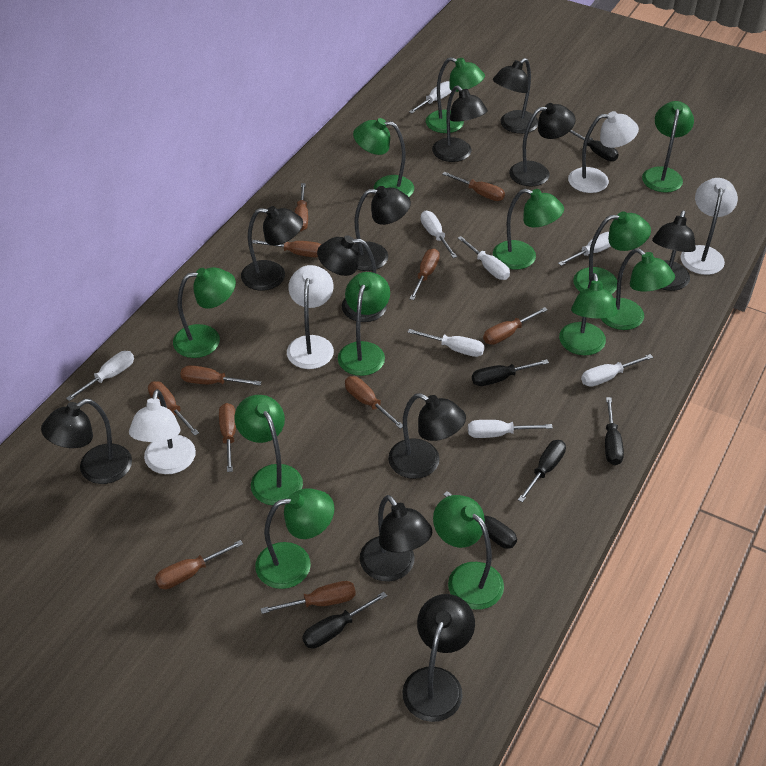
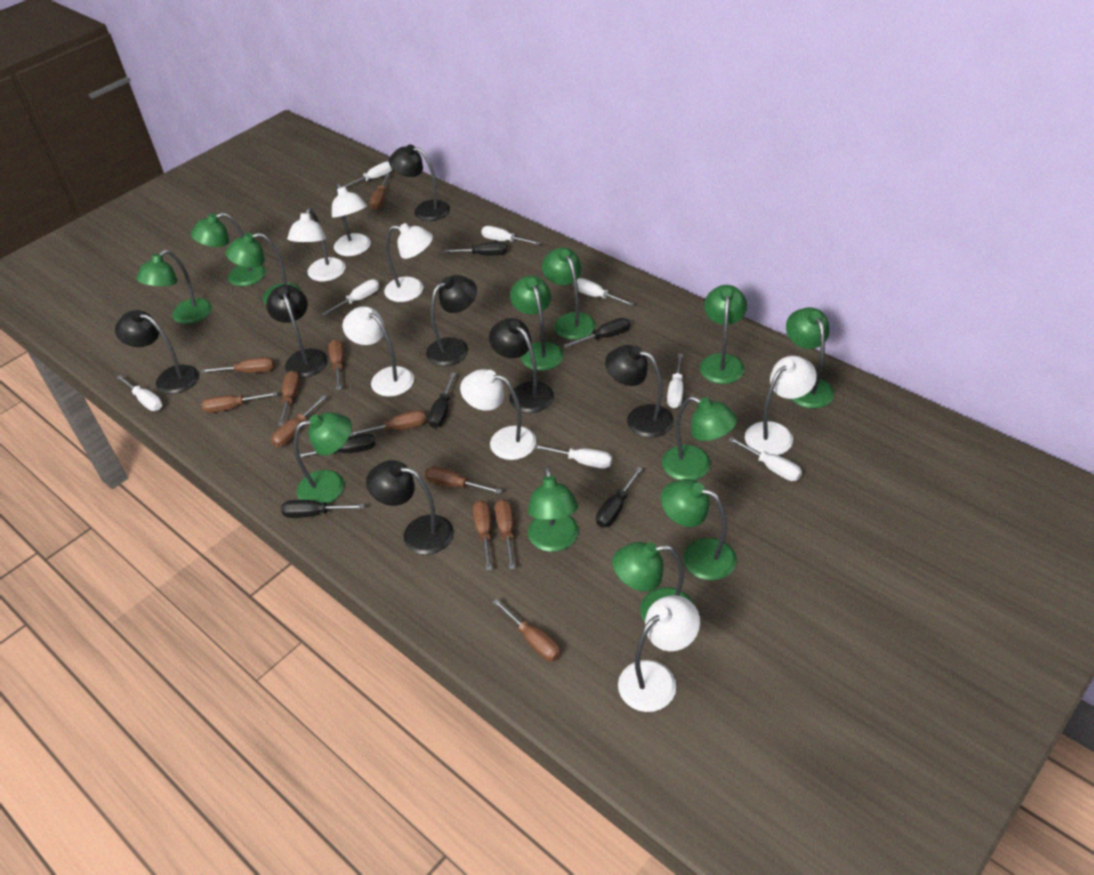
black lamp: 11 -> 7
white lamp: 4 -> 7

